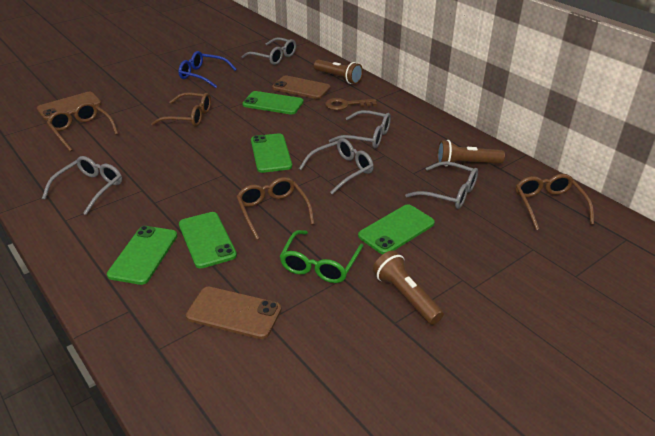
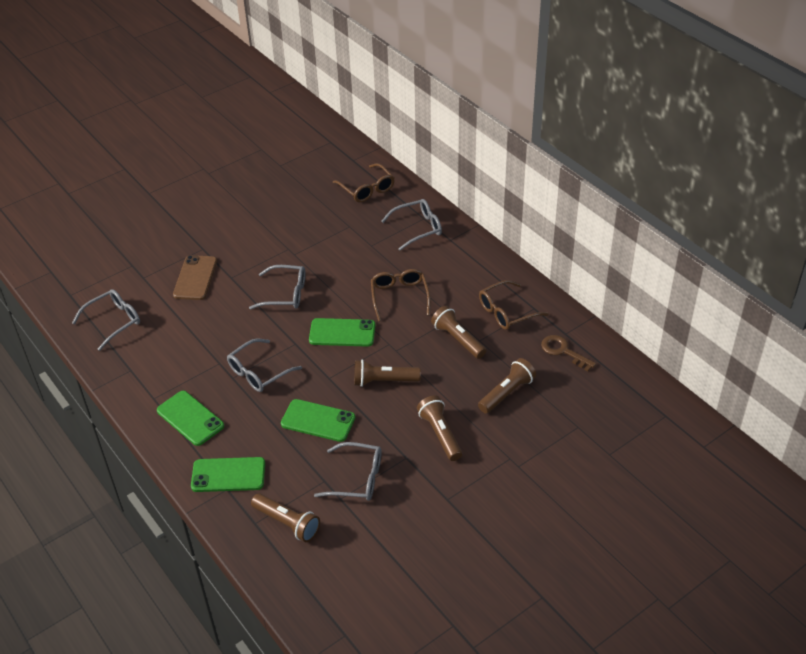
blue glasses: 1 -> 0
brown flashlight: 3 -> 5
brown glasses: 4 -> 3
brown phone: 3 -> 1
green glasses: 1 -> 0
green phone: 5 -> 4

